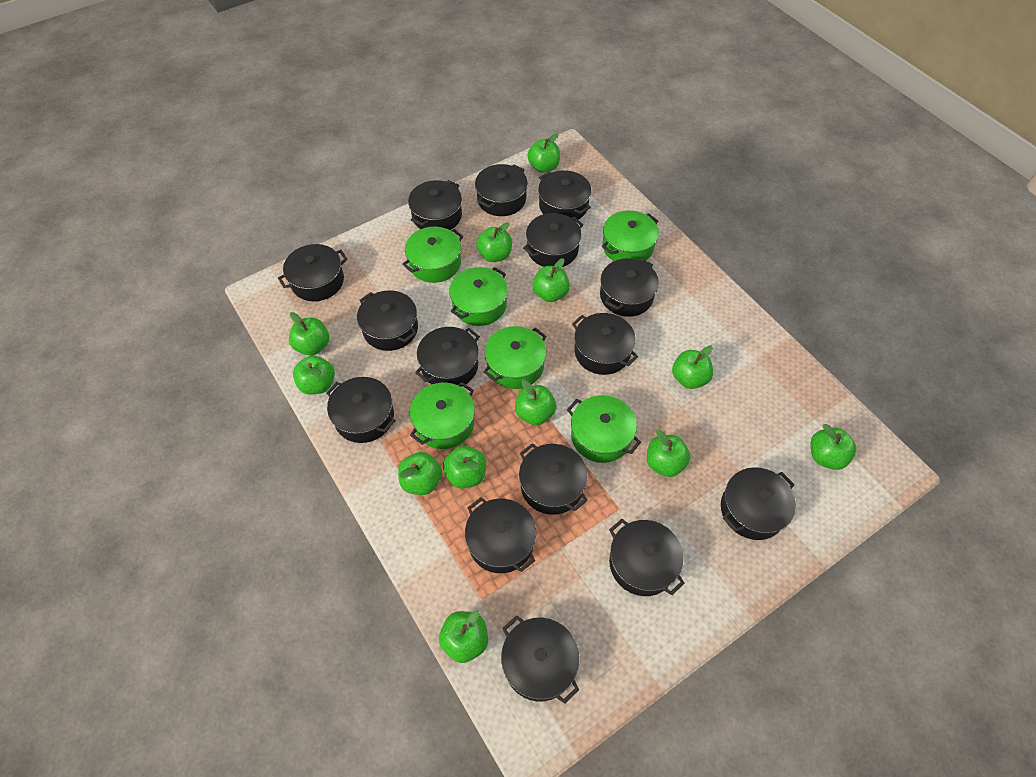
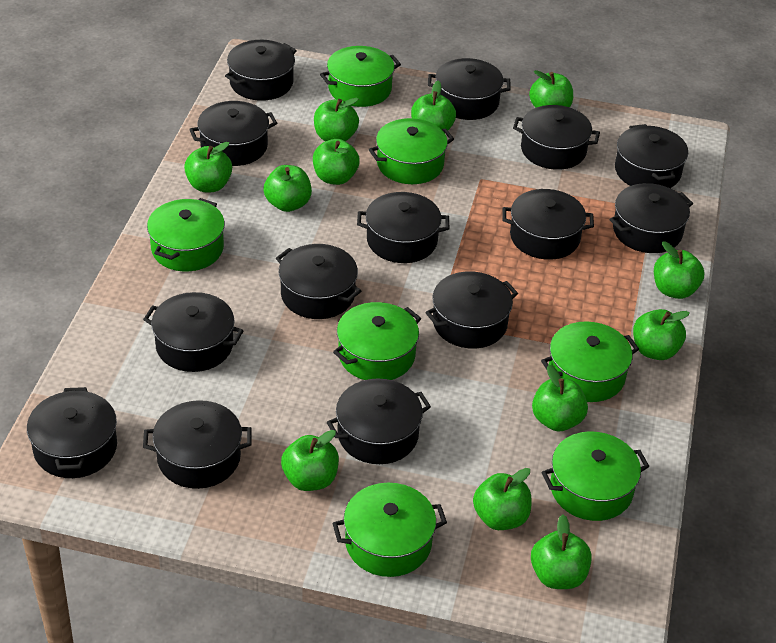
black pot: 15 -> 14
green pot: 6 -> 7

